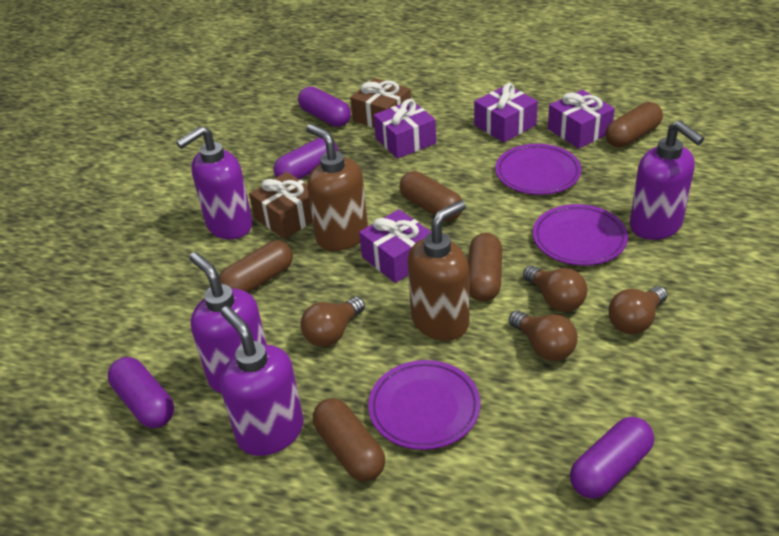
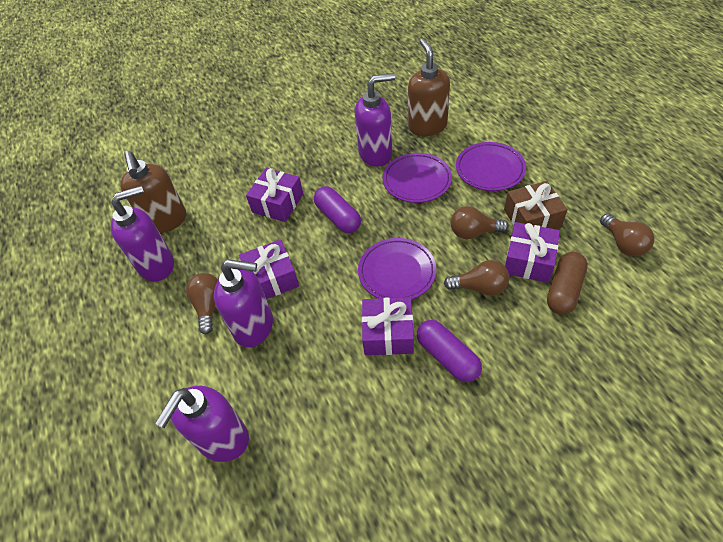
brown capsule: 5 -> 1
brown gift: 2 -> 1
purple capsule: 4 -> 2

